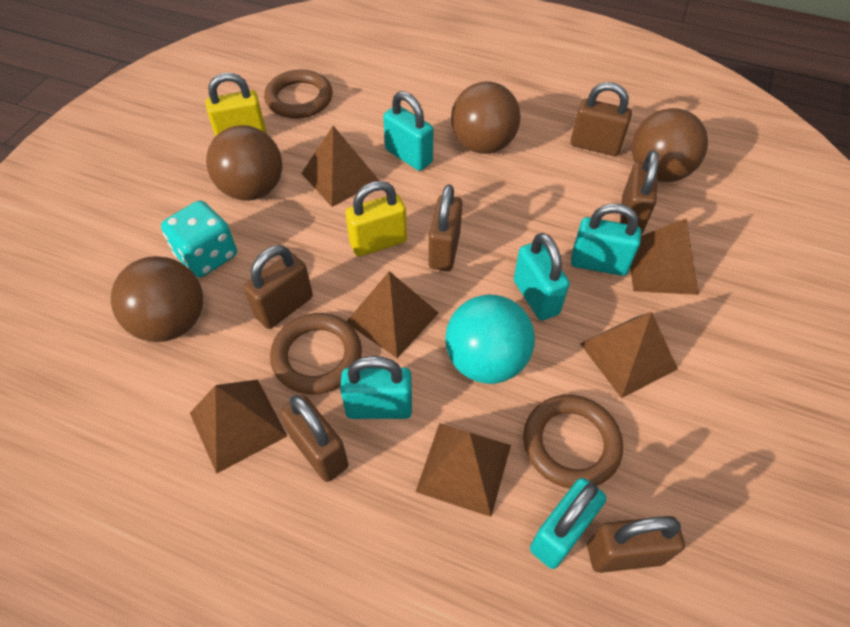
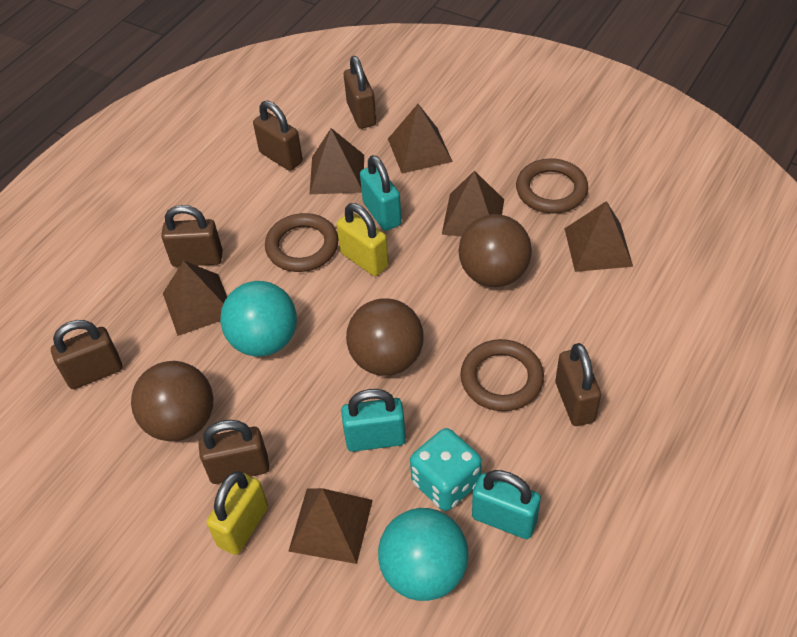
brown ball: 4 -> 3
turquoise ball: 1 -> 2
turquoise padlock: 5 -> 3

